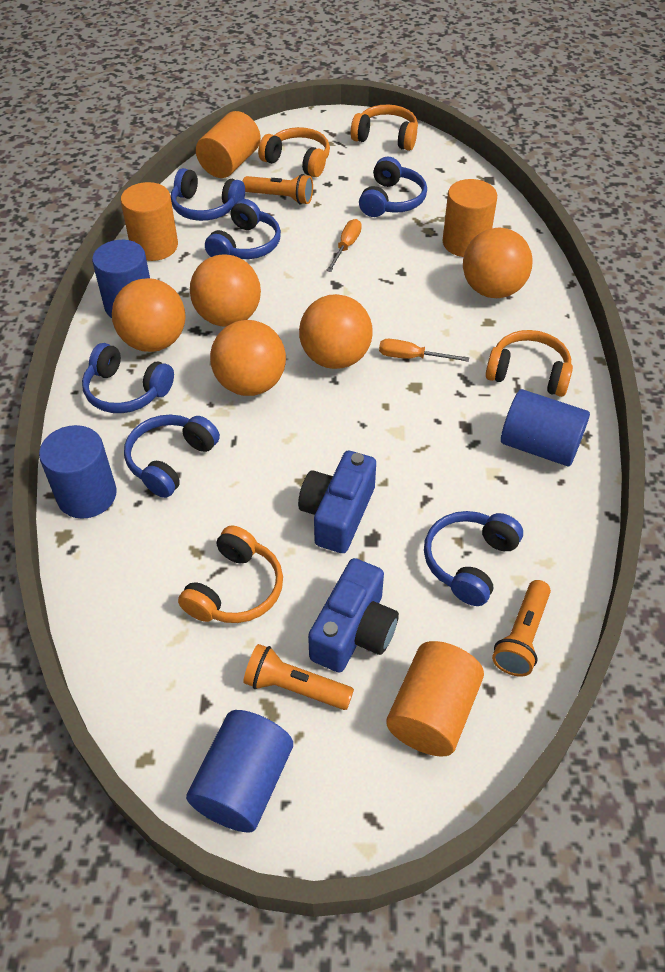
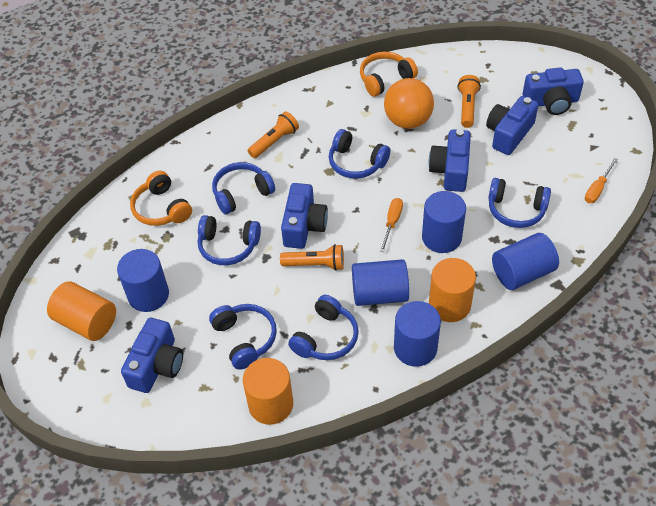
blue camera: 2 -> 5
blue cylinder: 4 -> 5
orange ball: 5 -> 1
orange cylinder: 4 -> 3
orange headphones: 4 -> 2

